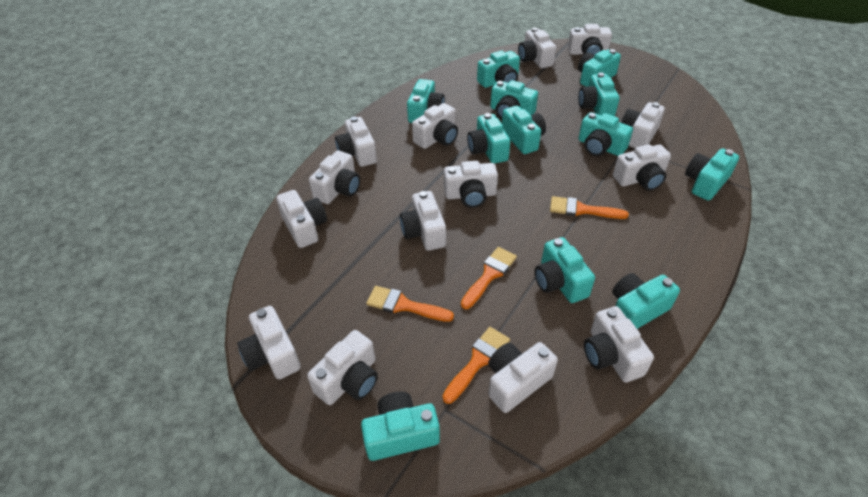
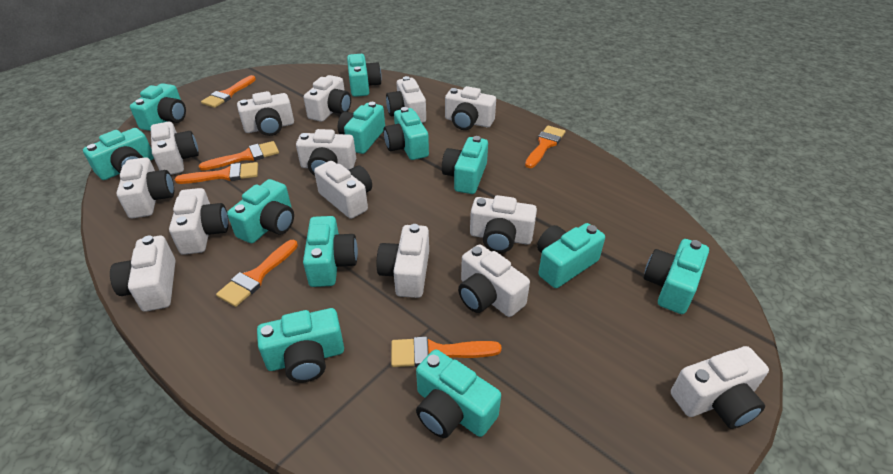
orange brush: 4 -> 6

